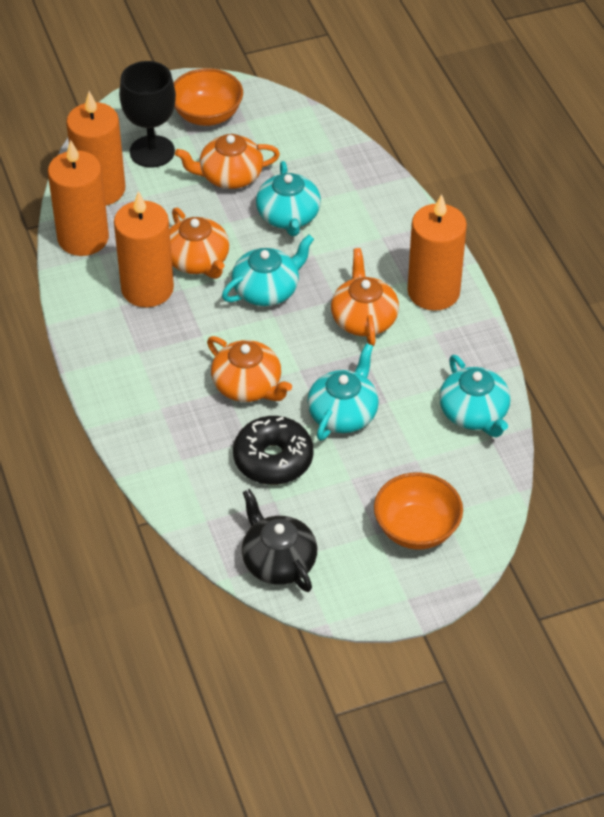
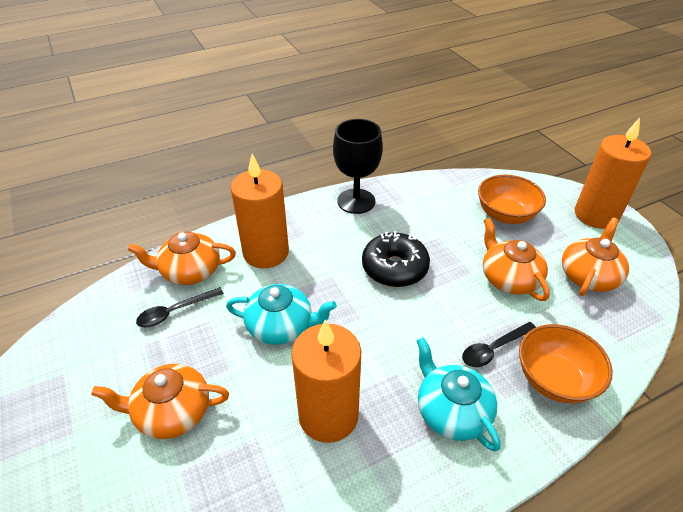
black spoon: 0 -> 2
black teapot: 1 -> 0
orange candle: 4 -> 3
turquoise teapot: 4 -> 2

